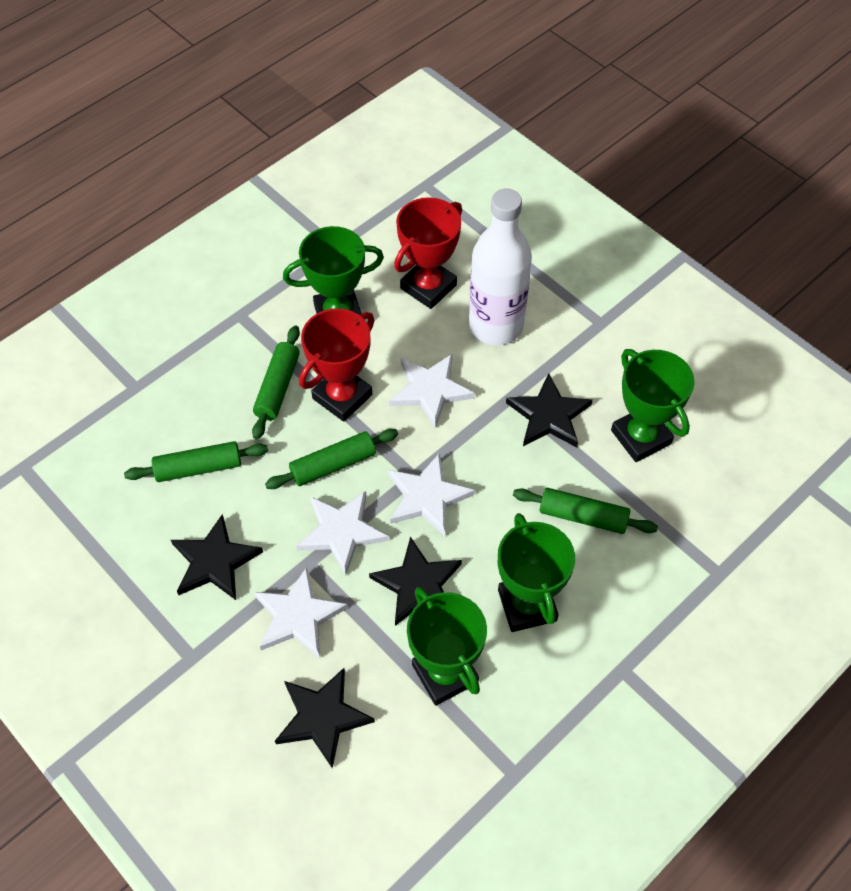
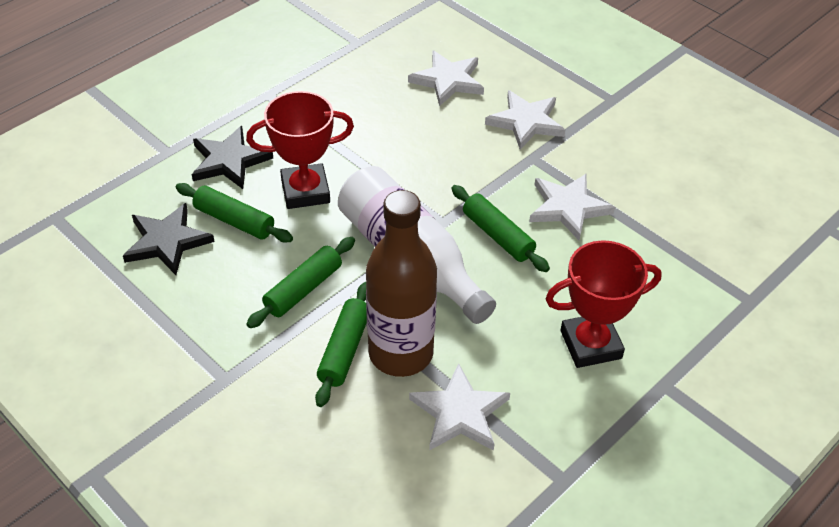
black star: 4 -> 2
brown bottle: 0 -> 1
green trophy: 4 -> 0

